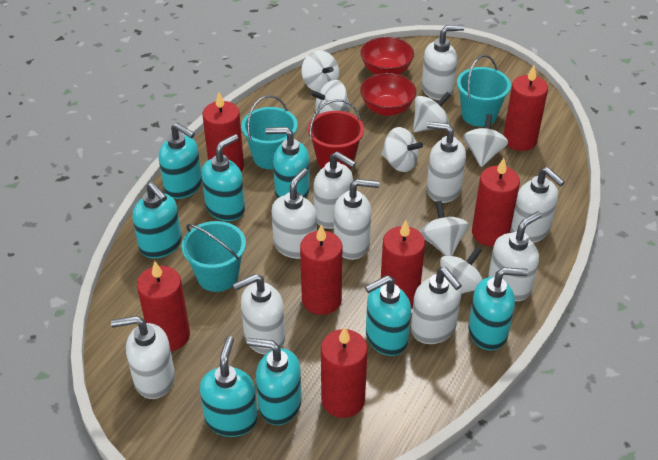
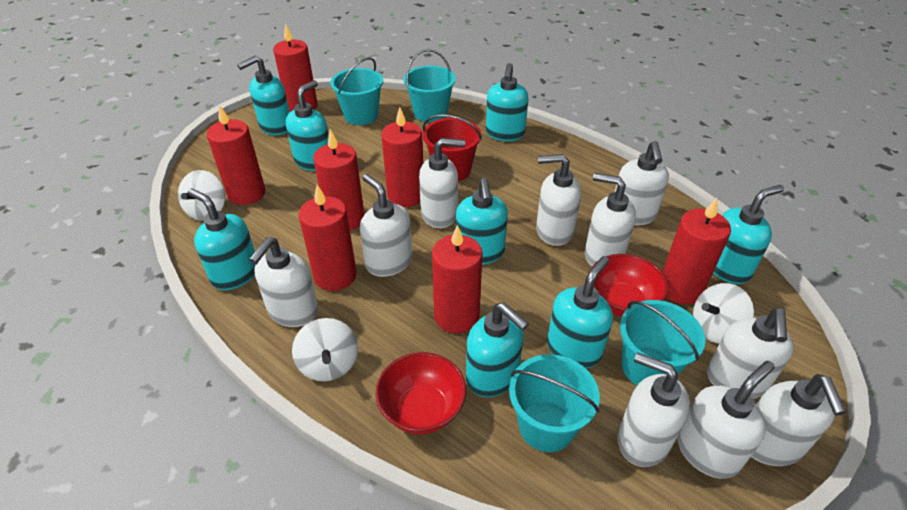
turquoise bucket: 3 -> 4
white spinning top: 7 -> 3

